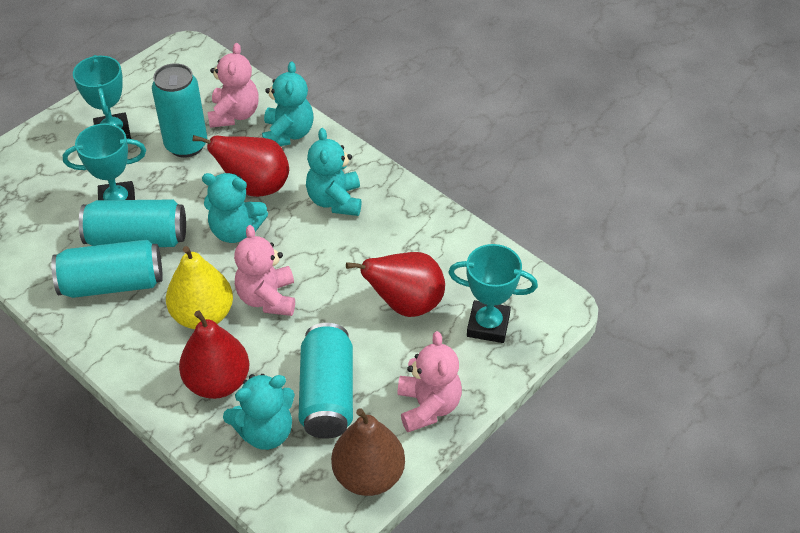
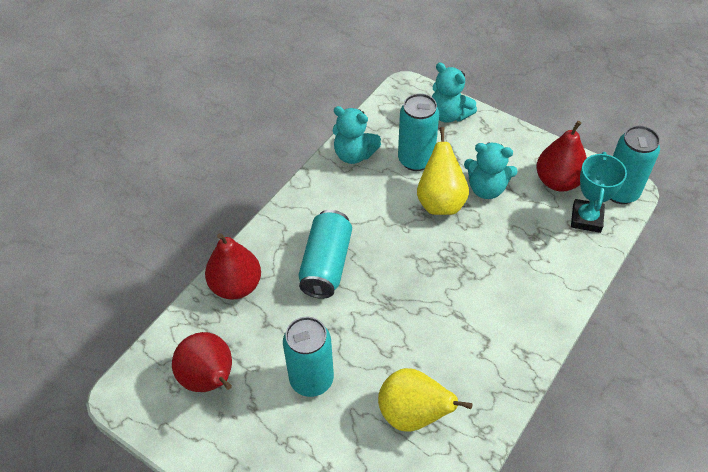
brown pear: 1 -> 0
pink teddy bear: 3 -> 0
turquoise teddy bear: 4 -> 3
turquoise trophy: 3 -> 1
yellow pear: 1 -> 2

